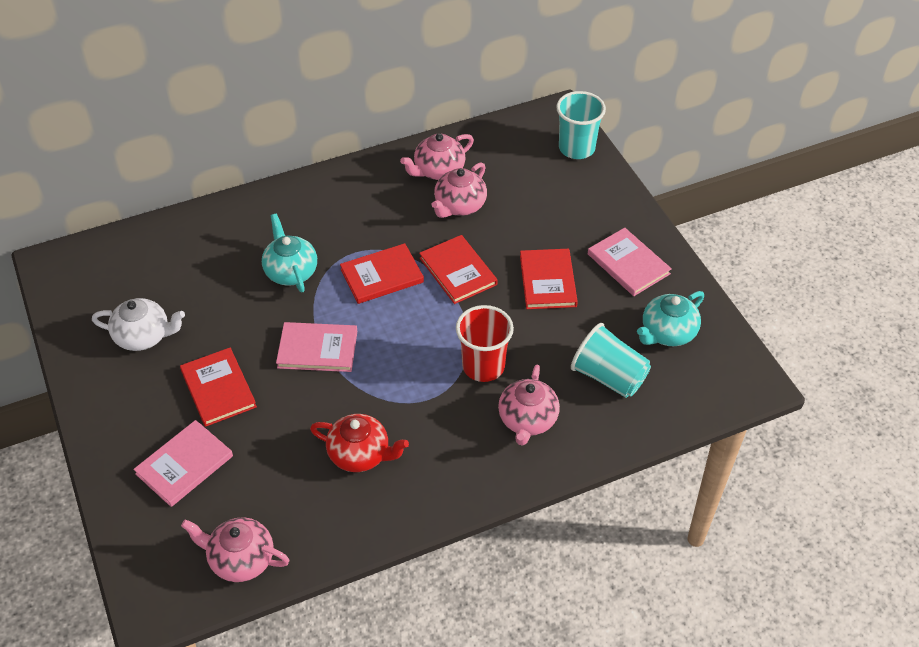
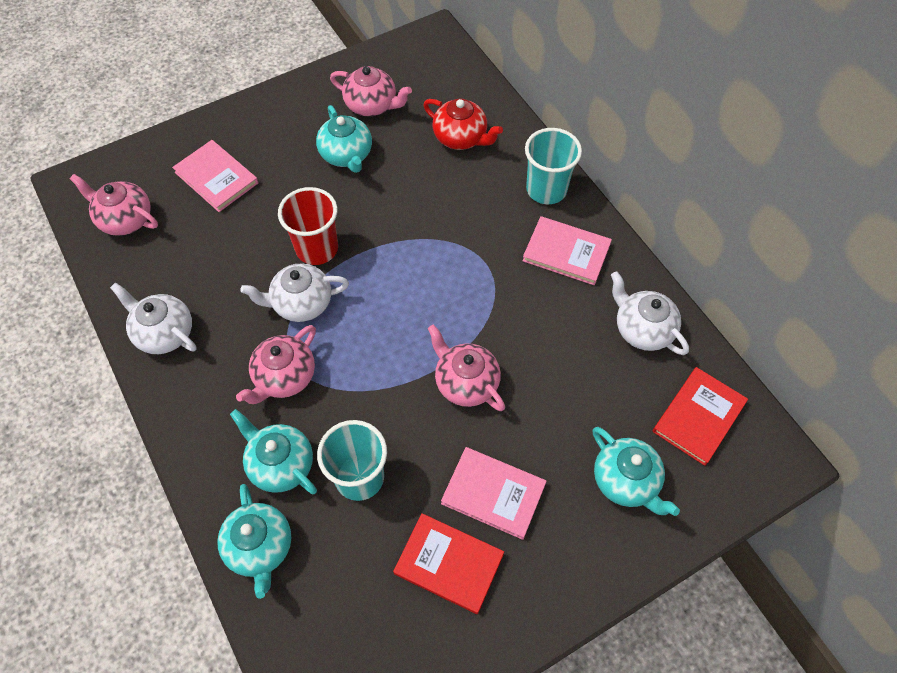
red book: 4 -> 2
turquoise teapot: 2 -> 4
white teapot: 1 -> 3

